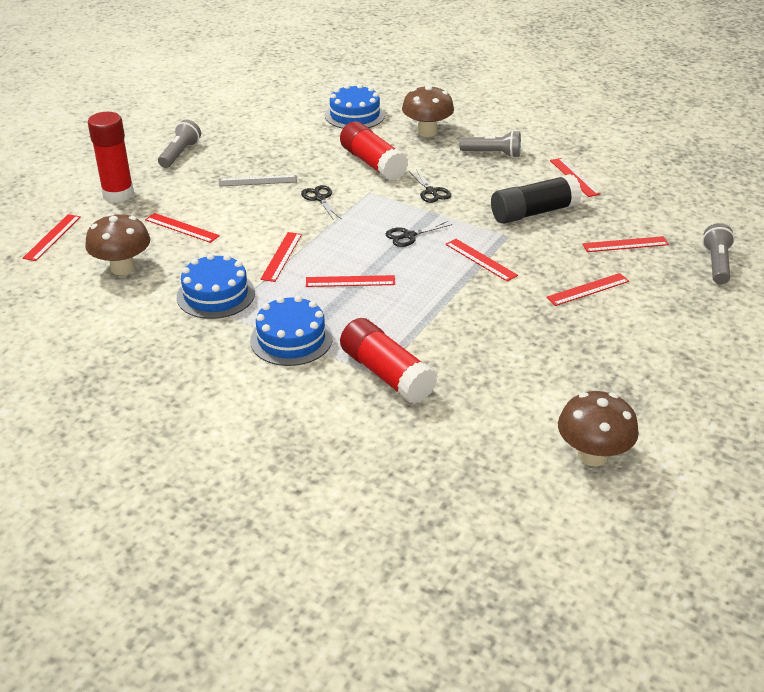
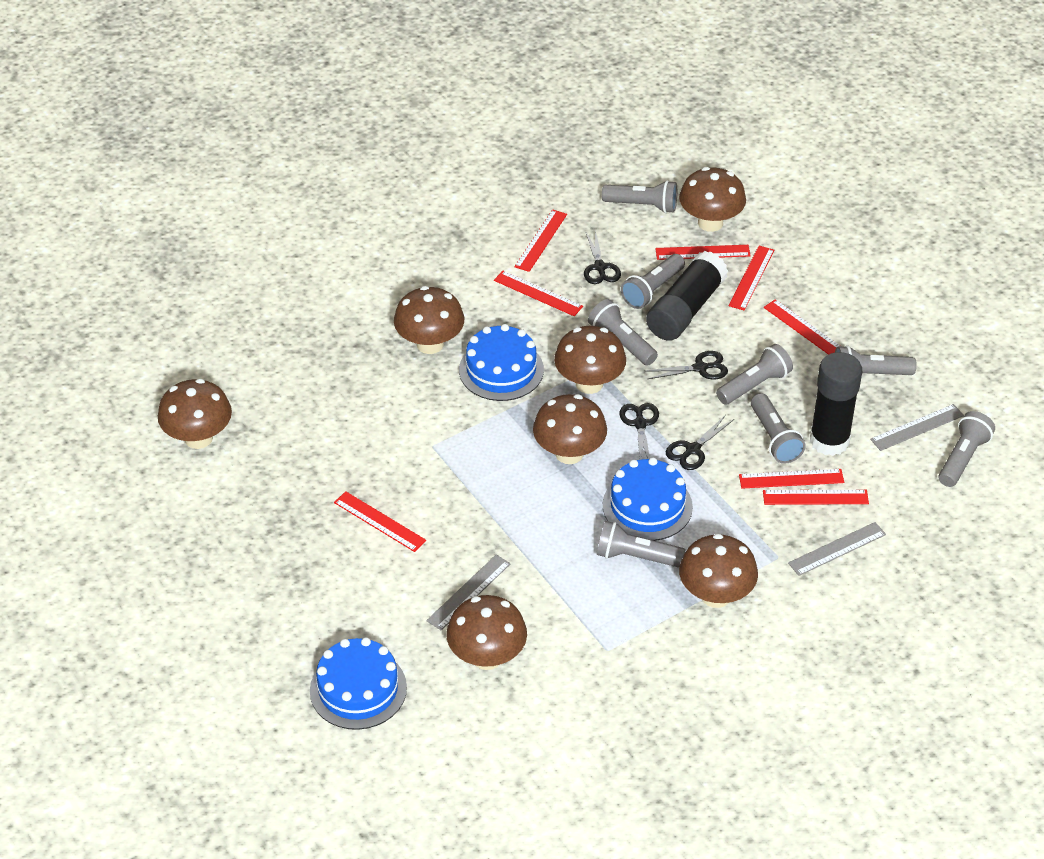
black glue stick: 1 -> 2
black scissors: 3 -> 4
brown mushroom: 3 -> 7
grey flashlight: 3 -> 8
grey ruler: 1 -> 3
red glue stick: 3 -> 0

